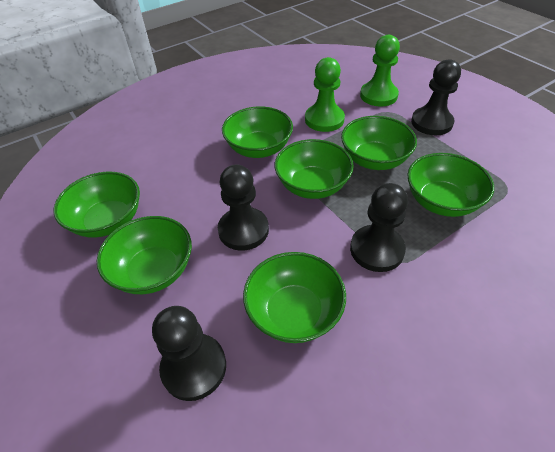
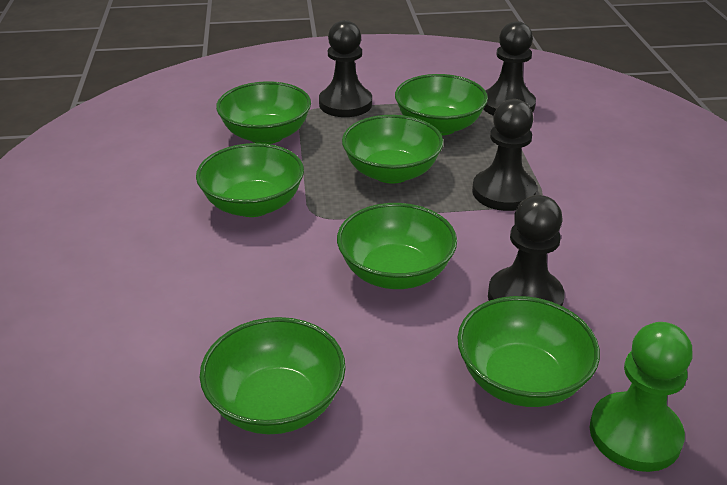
green pawn: 2 -> 1

